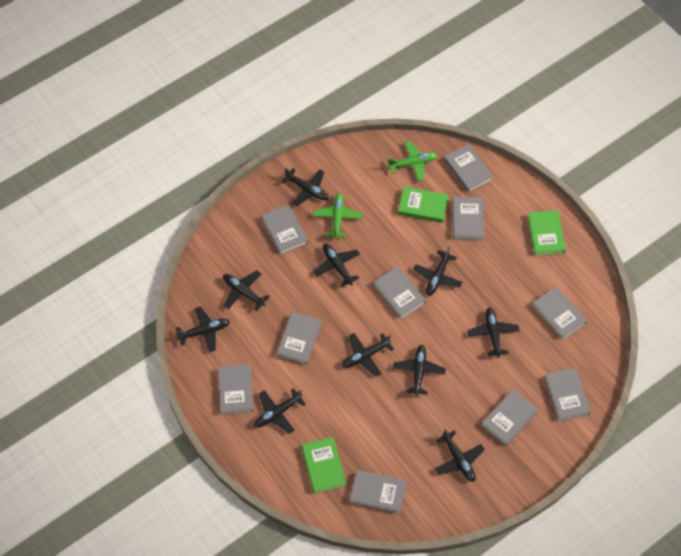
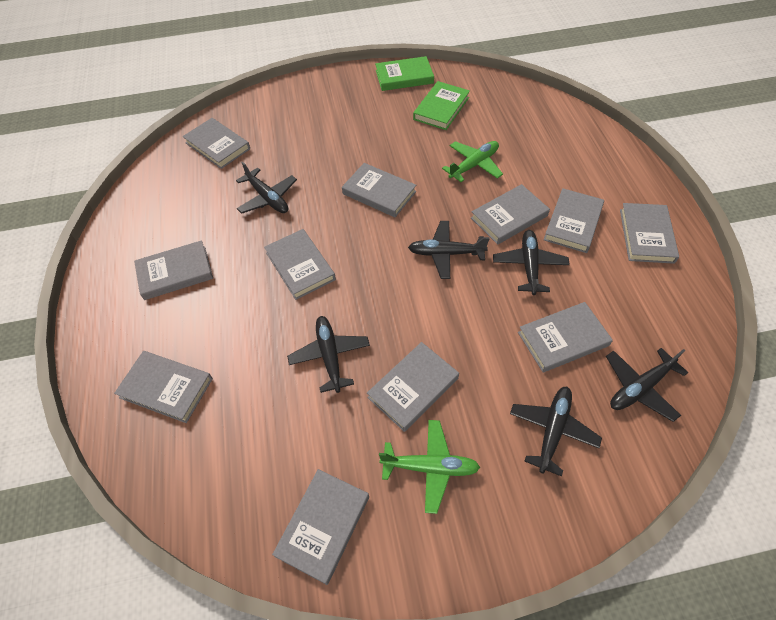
black plane: 10 -> 6
green book: 3 -> 2
grey book: 10 -> 11

